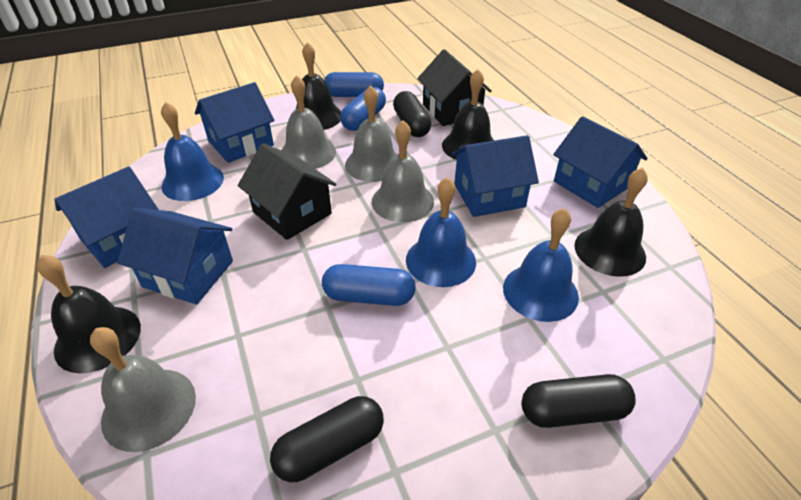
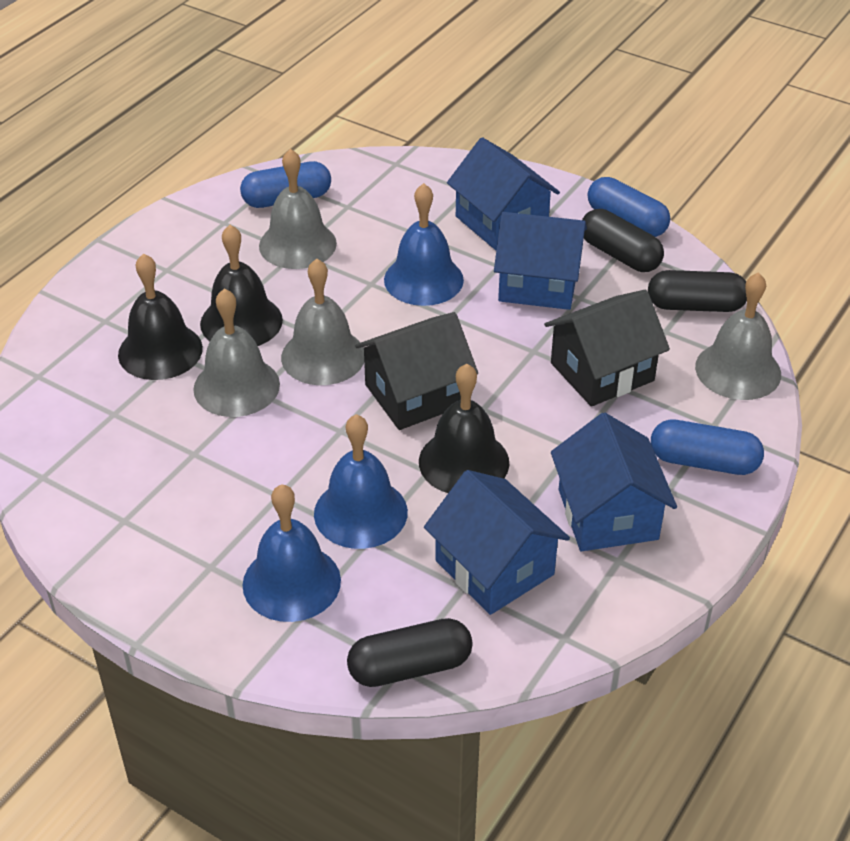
black bell: 4 -> 3
blue house: 5 -> 4

